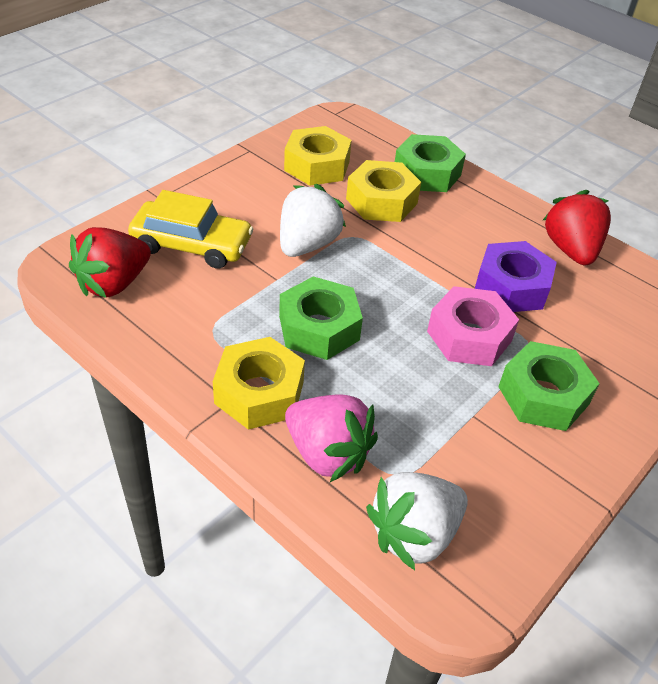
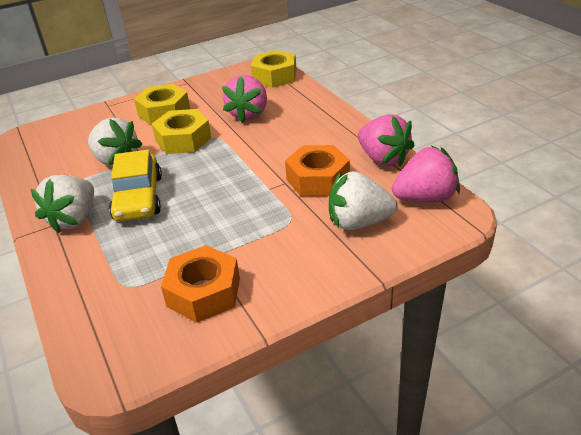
green nut: 3 -> 0
orange nut: 0 -> 2
pink nut: 1 -> 0
pink strawberry: 1 -> 3
purple nut: 1 -> 0
red strawberry: 2 -> 0
white strawberry: 2 -> 3

